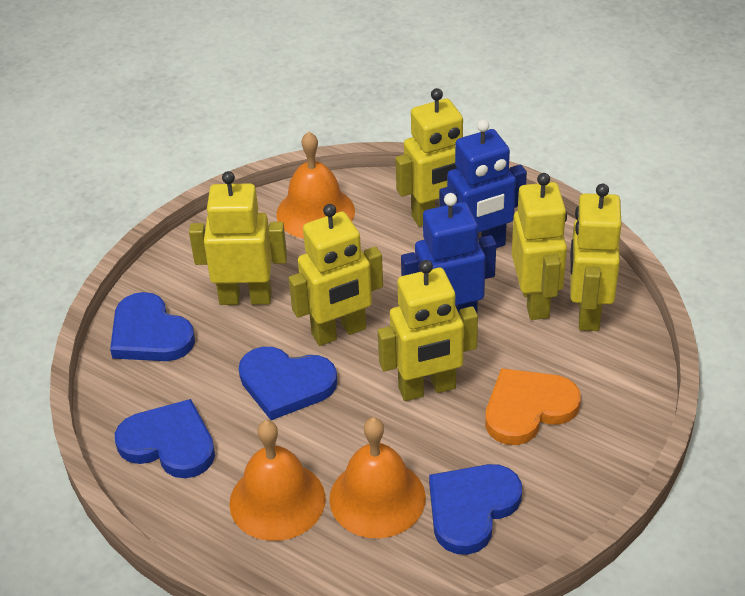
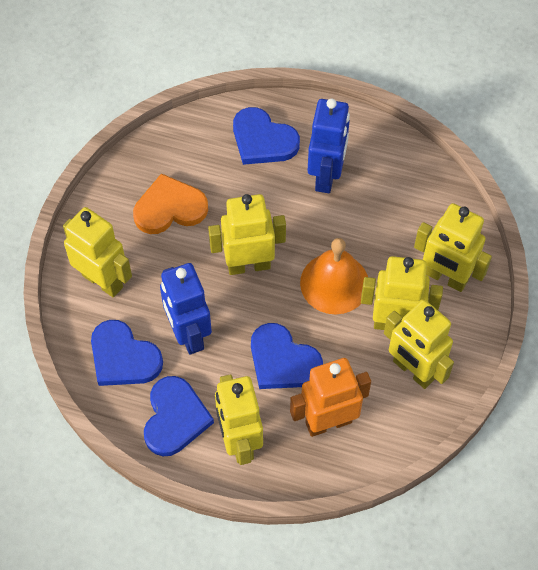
orange bell: 3 -> 1
orange robot: 0 -> 1

